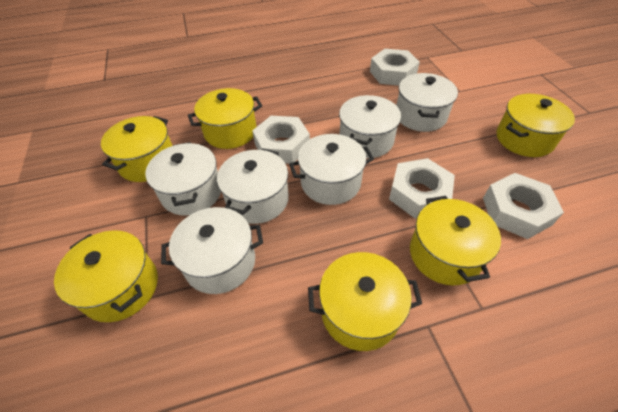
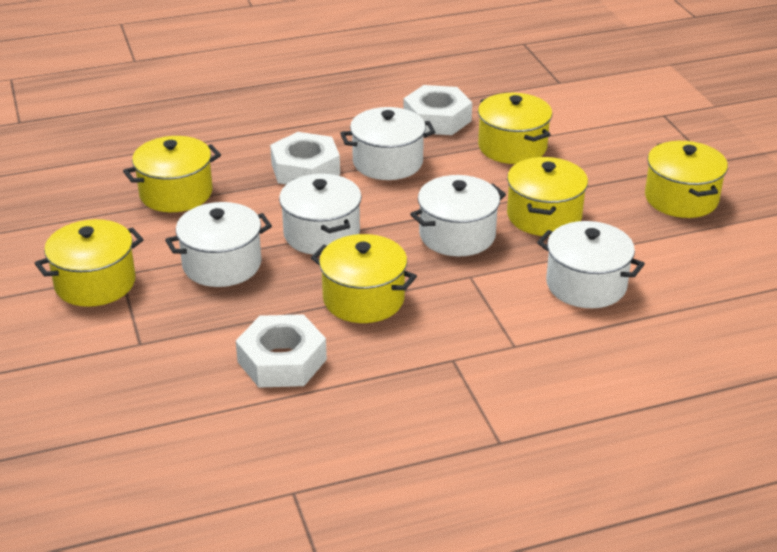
white nut: 4 -> 3
white pot: 6 -> 5

